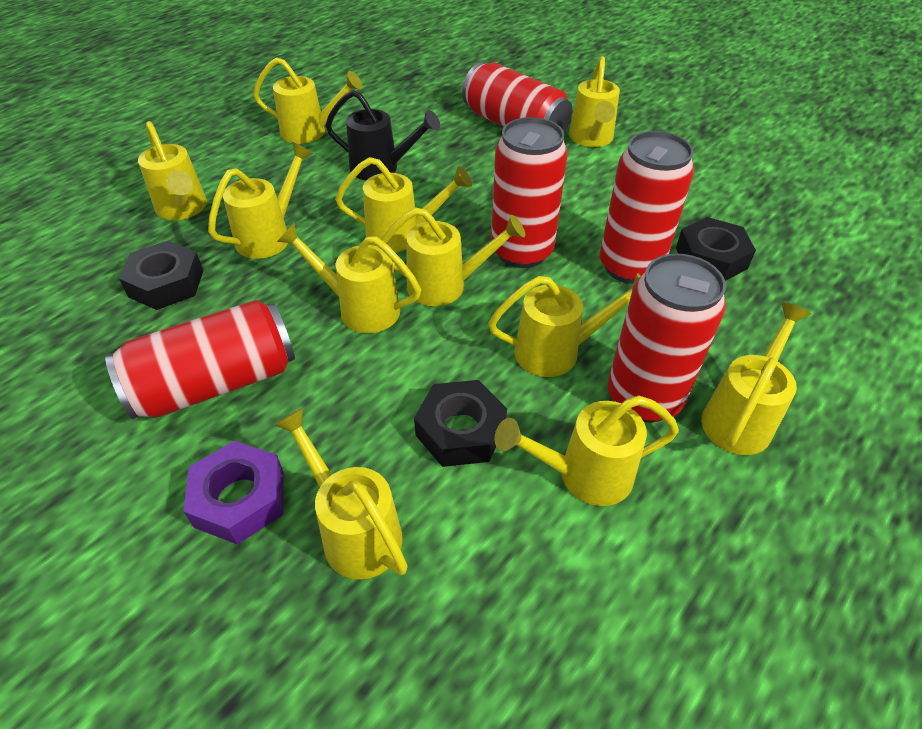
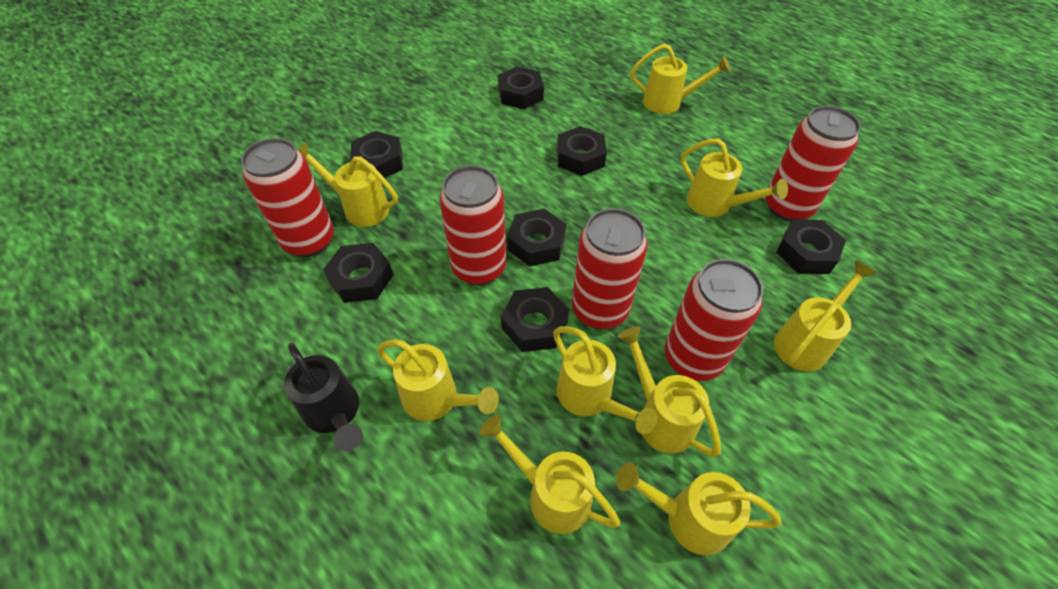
black nut: 3 -> 7
purple nut: 1 -> 0
yellow watering can: 11 -> 9

